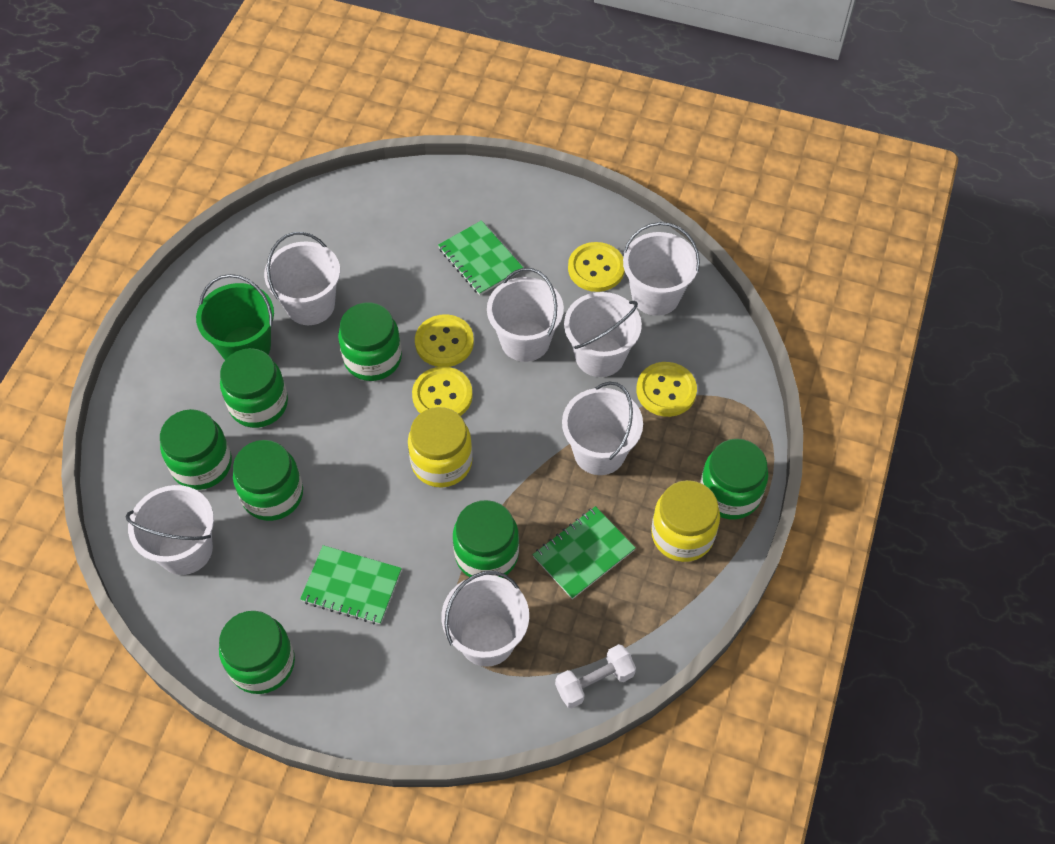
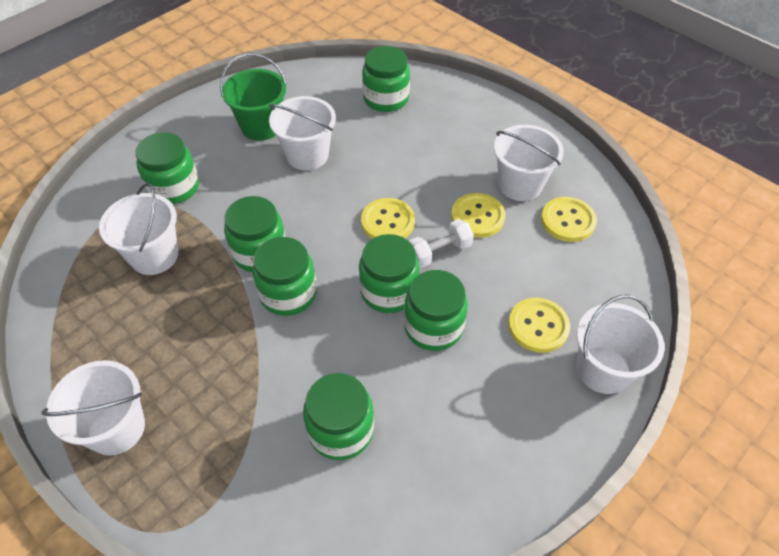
green notebook: 3 -> 0
white bucket: 7 -> 5
yellow jar: 2 -> 0

